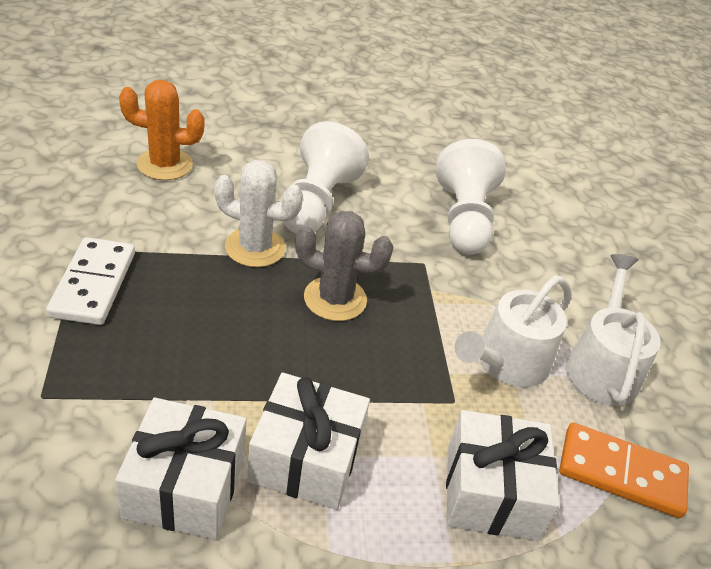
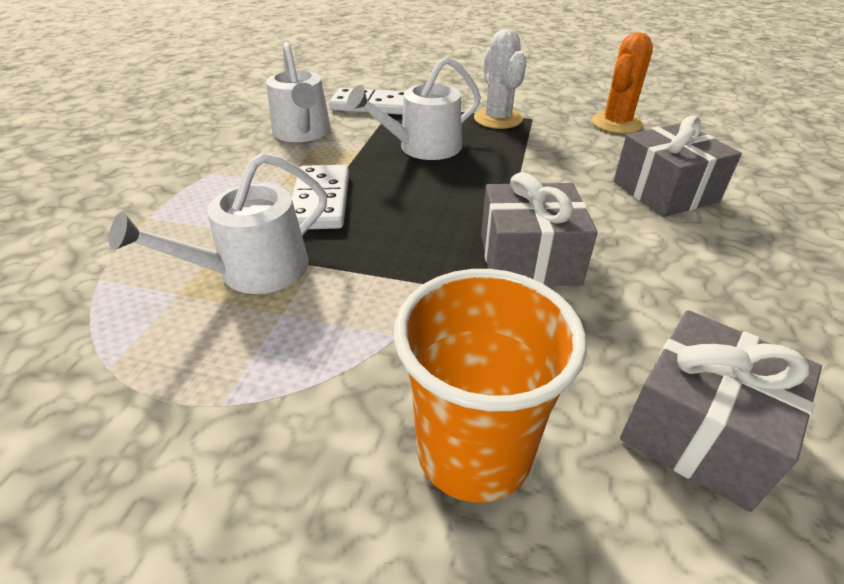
grey cactus: 1 -> 0
grey gift: 0 -> 3
orange cup: 0 -> 1
orange domino: 1 -> 0
white domino: 1 -> 2
white gift: 3 -> 0
white pawn: 2 -> 0
white watering can: 2 -> 3

